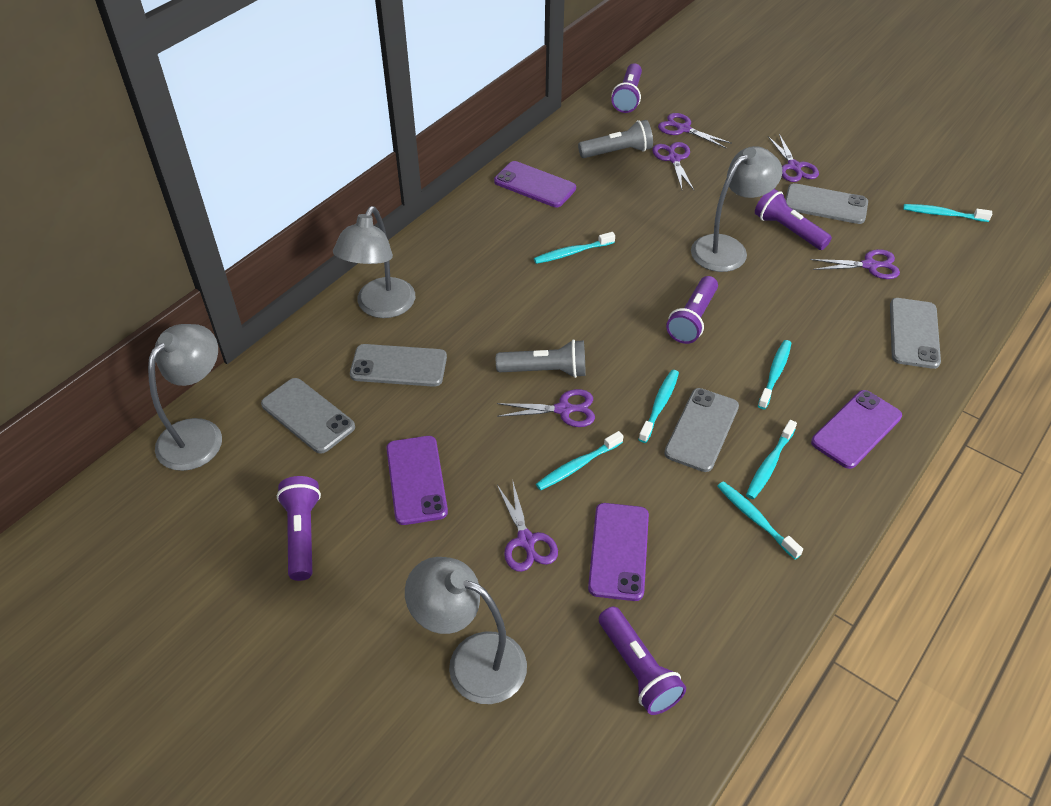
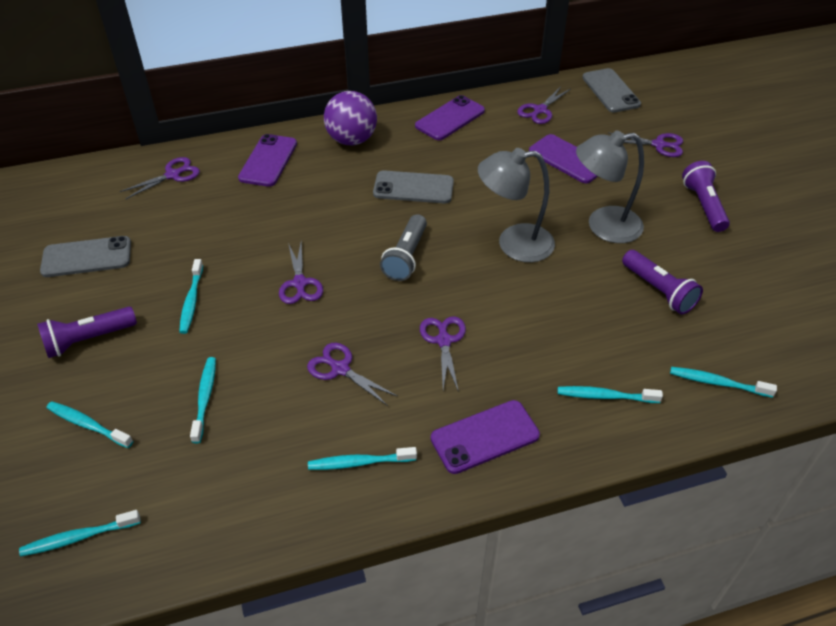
grey flashlight: 2 -> 1
grey lamp: 4 -> 2
grey phone: 5 -> 3
purple ball: 0 -> 1
purple flashlight: 5 -> 3

